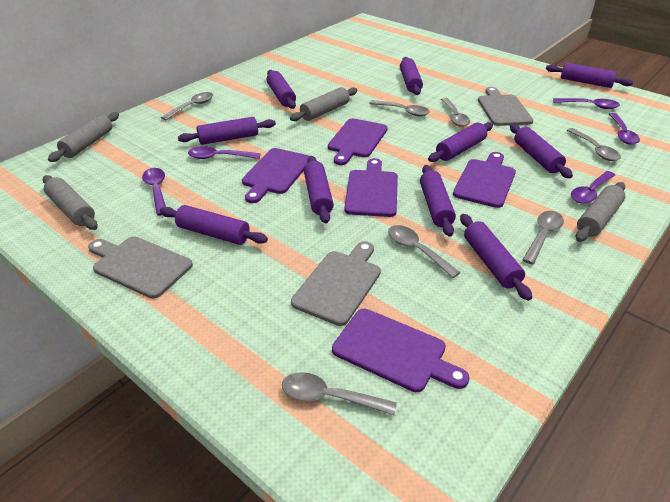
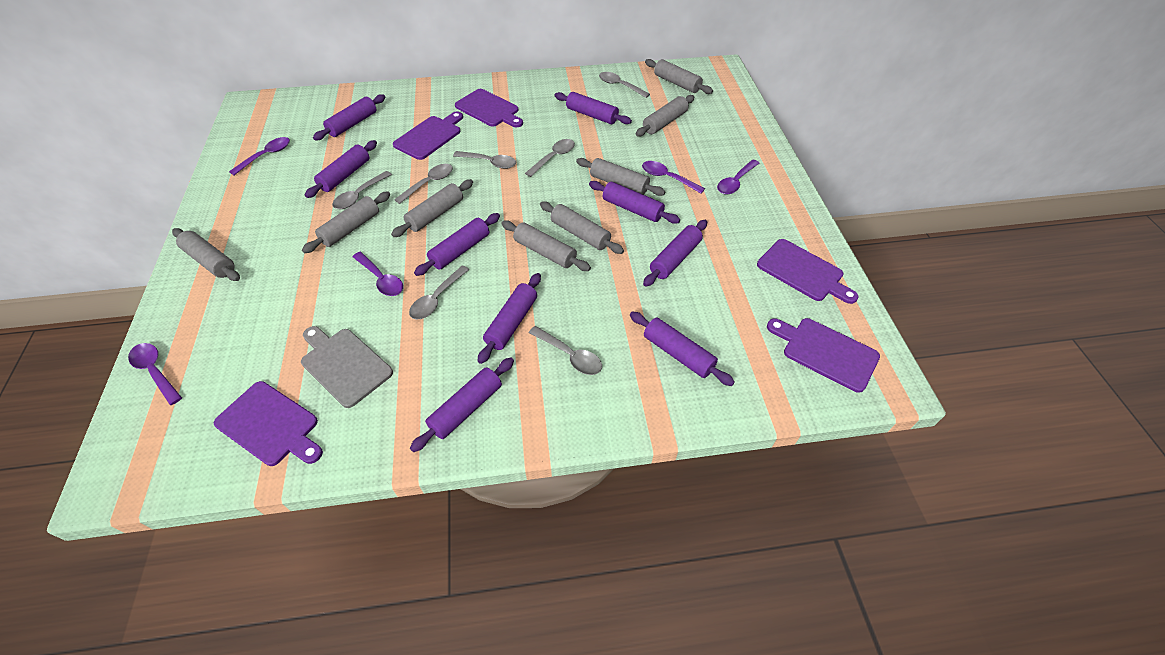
grey cutting board: 3 -> 1
grey rolling pin: 4 -> 8
purple rolling pin: 10 -> 9

